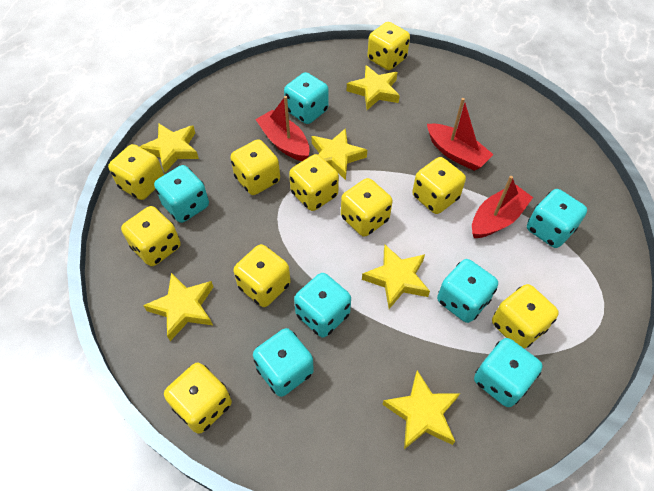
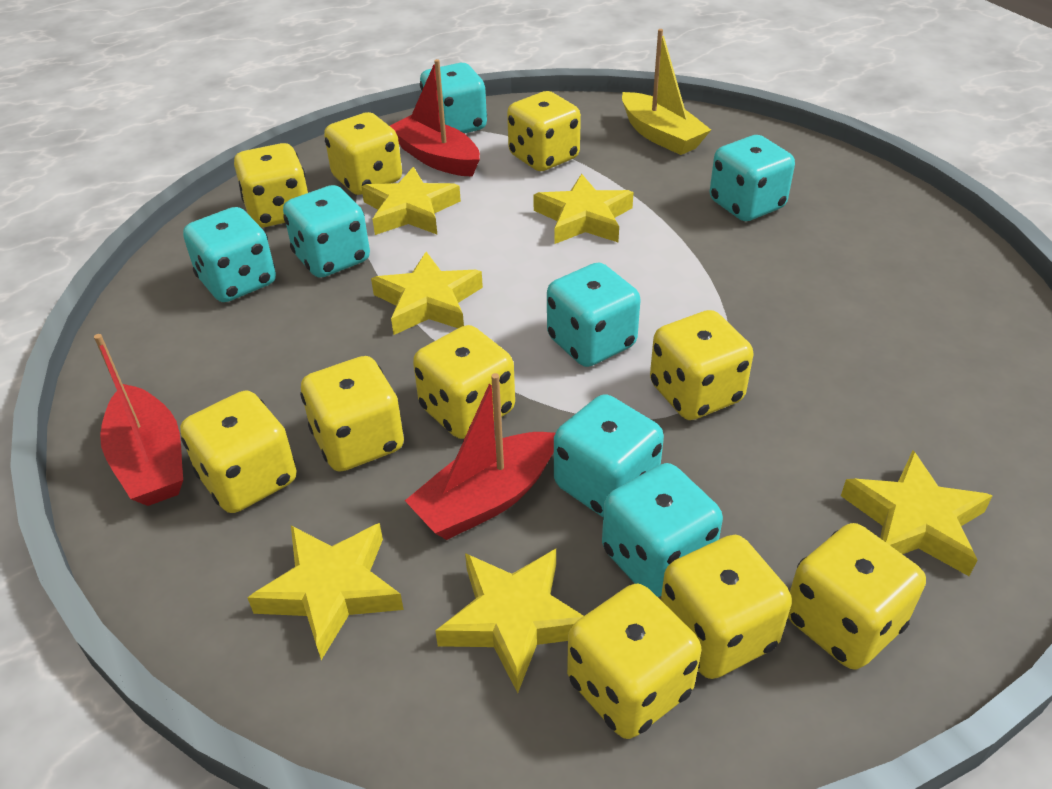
yellow boat: 0 -> 1

